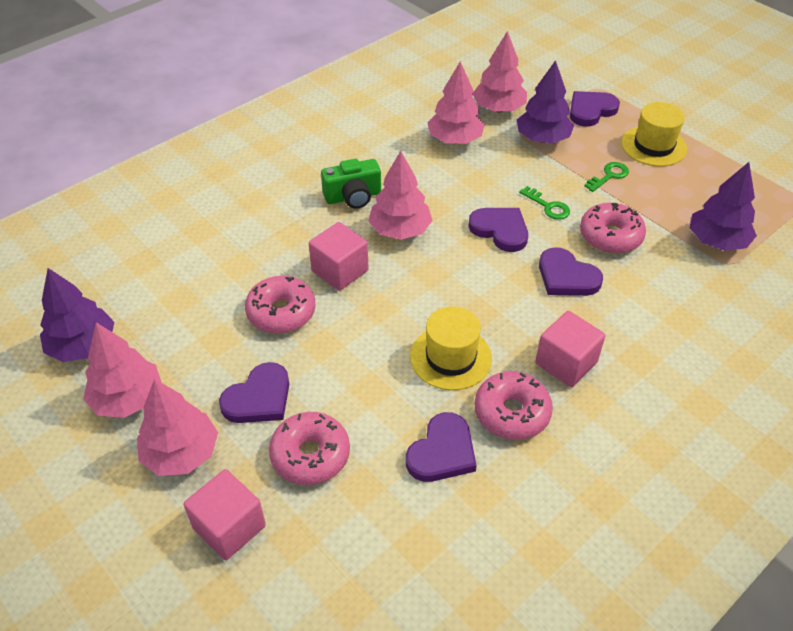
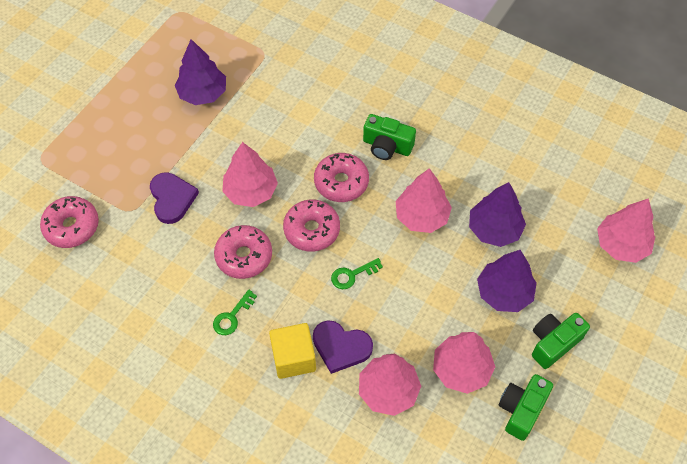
green camera: 1 -> 3
pink cube: 3 -> 0
purple heart: 5 -> 2
yellow cube: 0 -> 1
yellow hat: 2 -> 0

